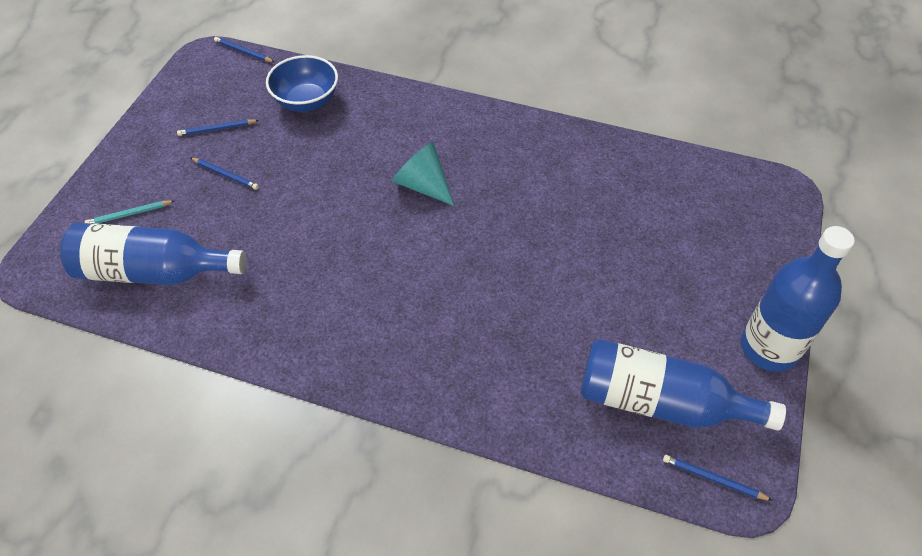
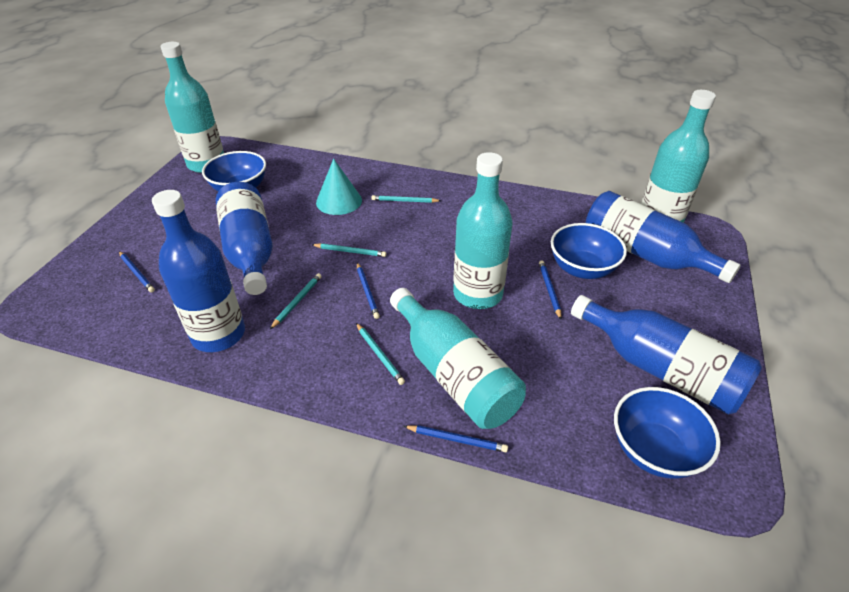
blue bottle: 3 -> 4
blue bowl: 1 -> 3
turquoise bottle: 0 -> 4
turquoise pencil: 1 -> 4

